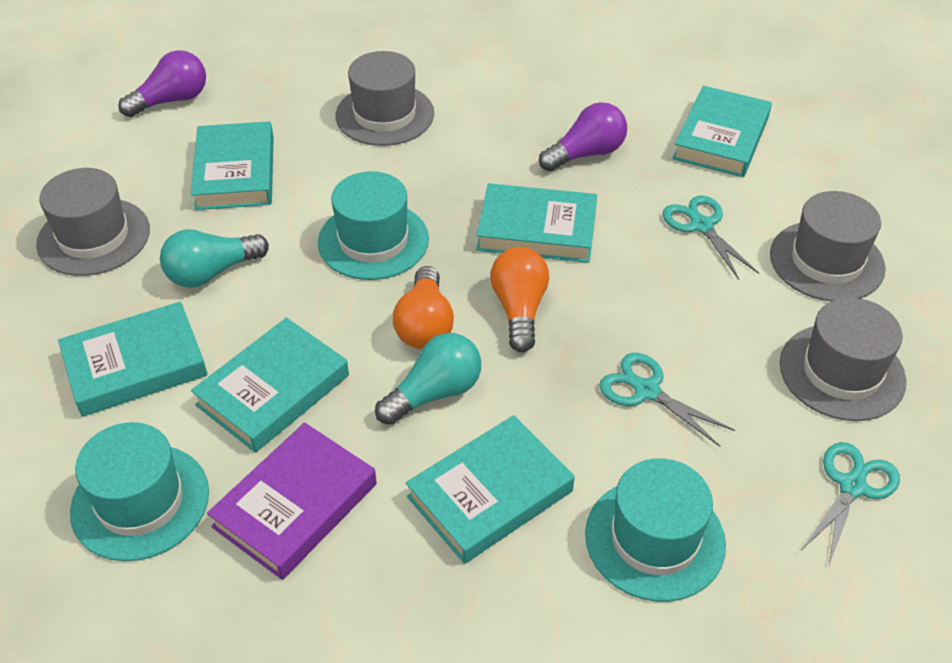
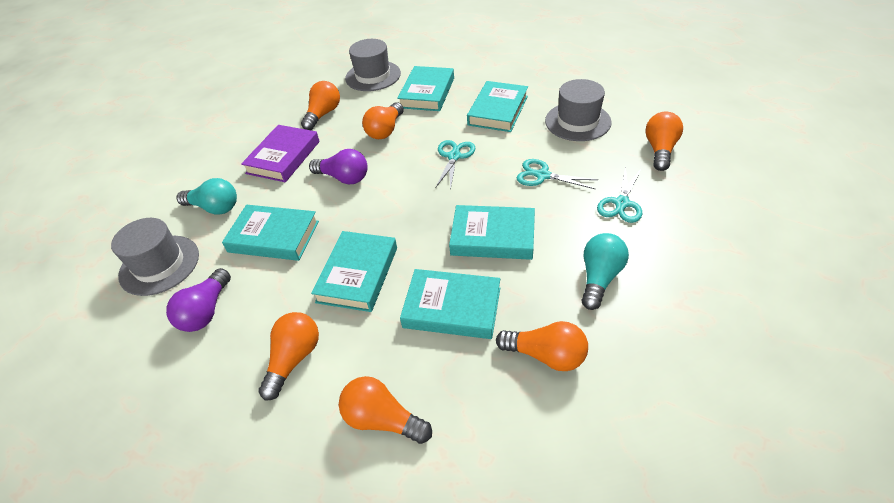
grey hat: 4 -> 3
orange light bulb: 2 -> 6
turquoise hat: 3 -> 0

